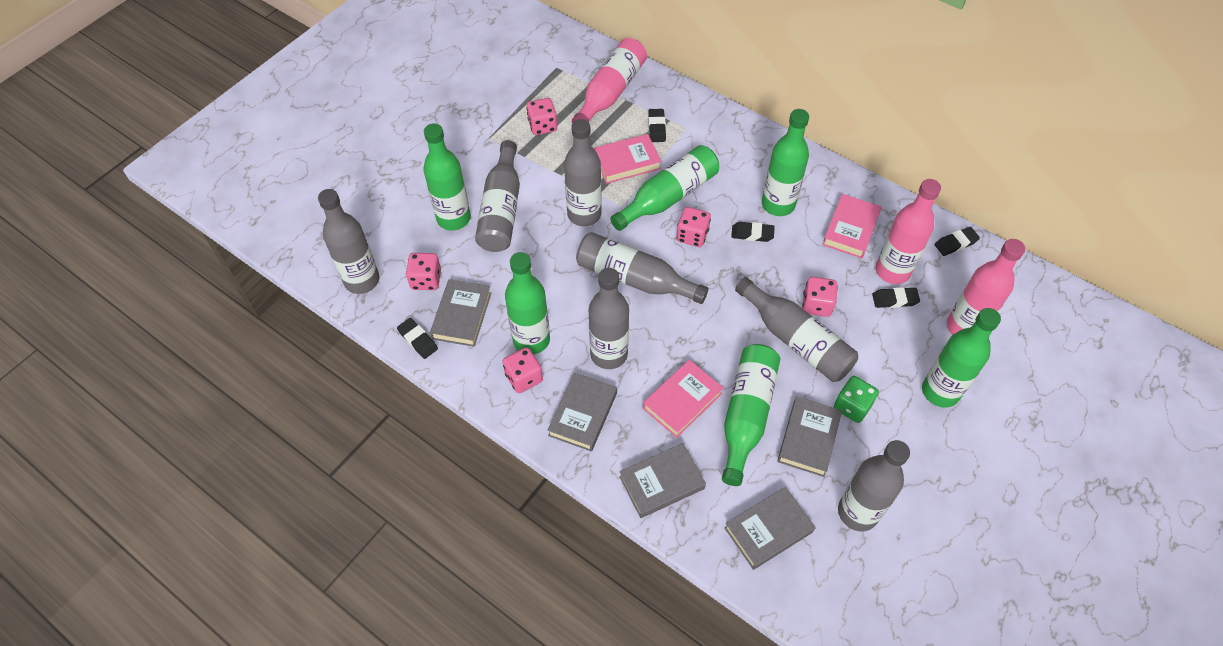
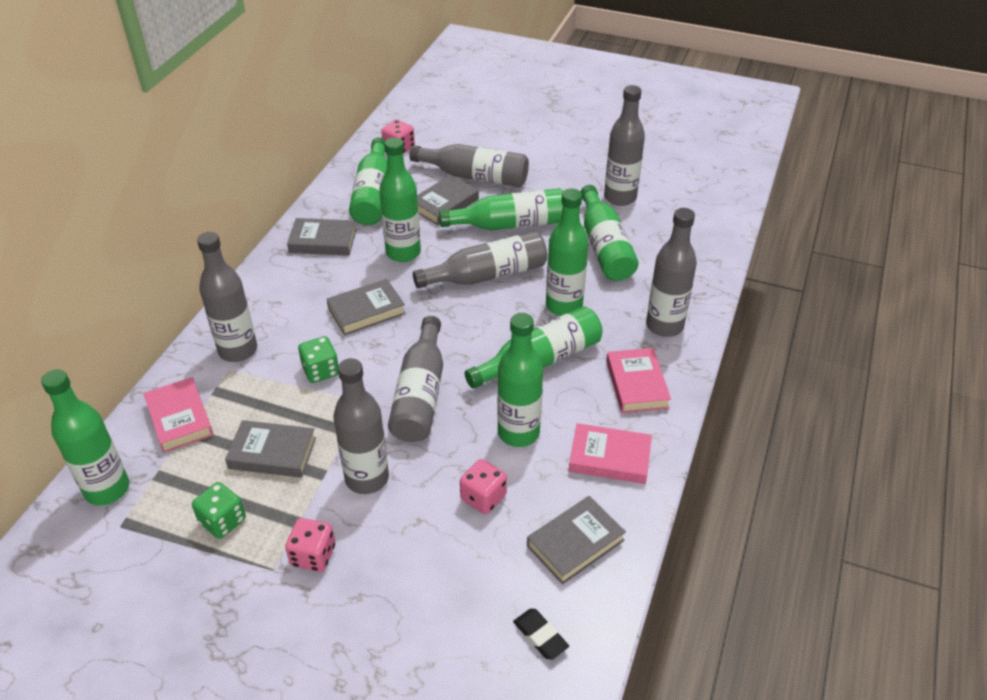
black eraser: 5 -> 1
green bottle: 6 -> 8
green dice: 1 -> 2
pink bottle: 3 -> 0
pink dice: 5 -> 3

